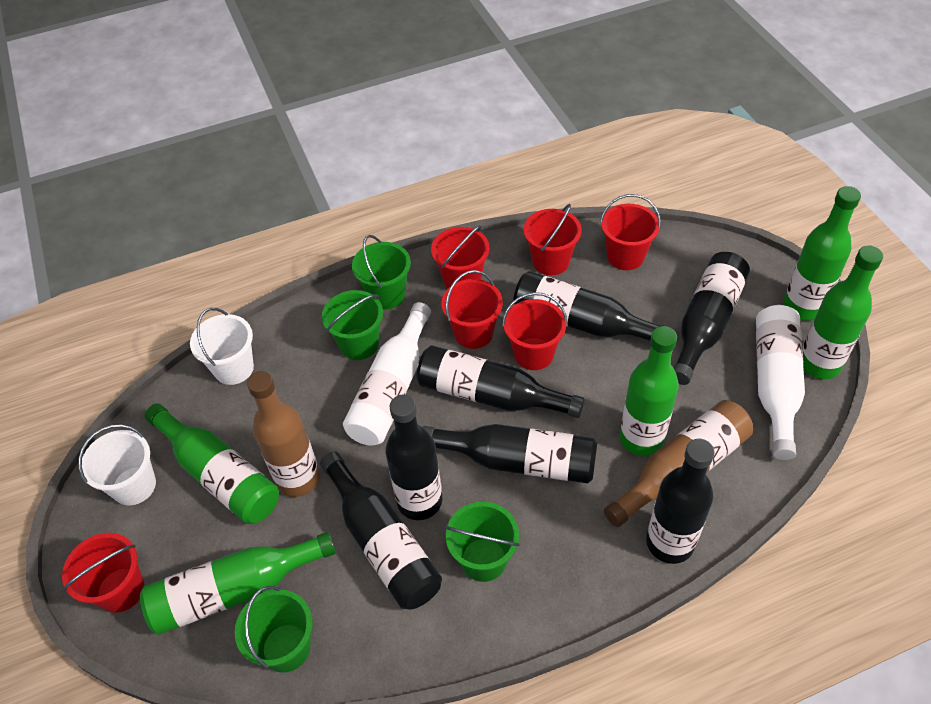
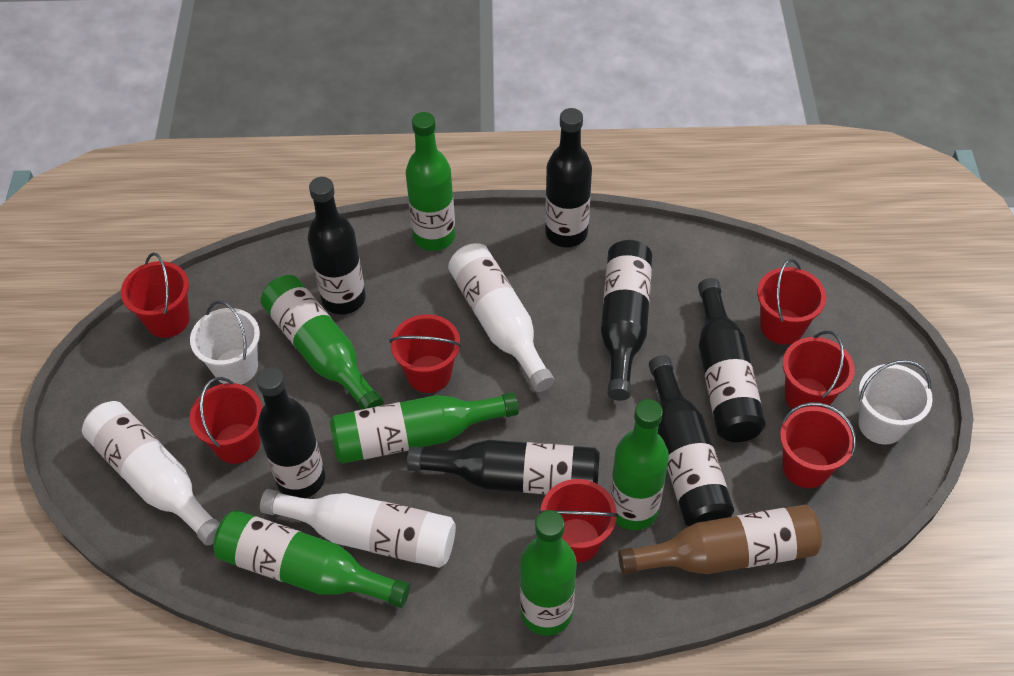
brown bottle: 2 -> 1
green bottle: 5 -> 6
green bucket: 4 -> 0
red bucket: 6 -> 7
white bottle: 2 -> 3

